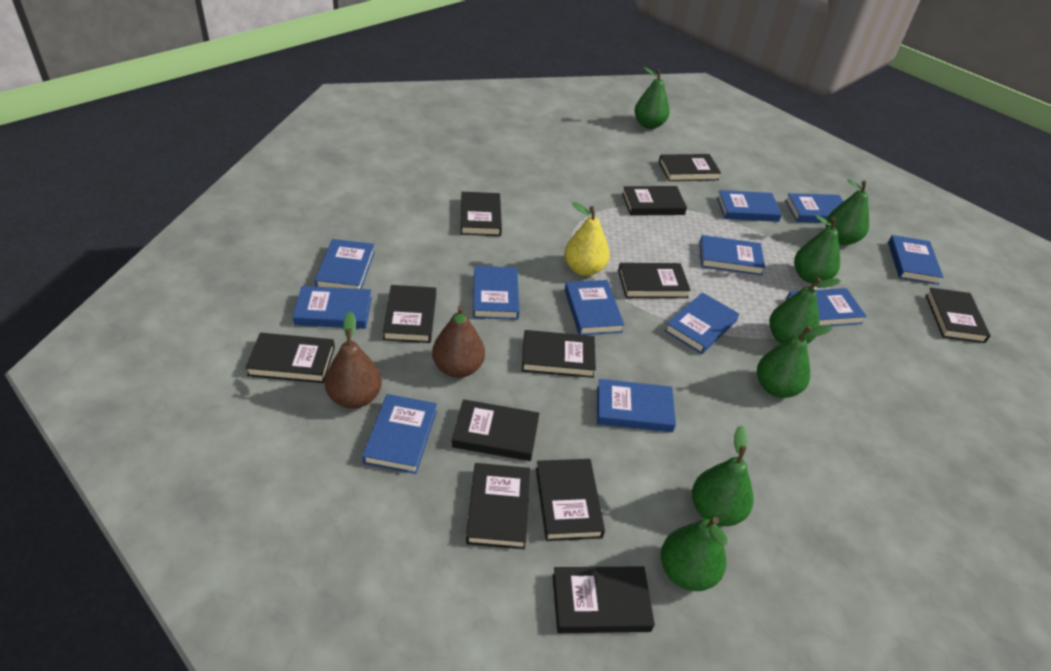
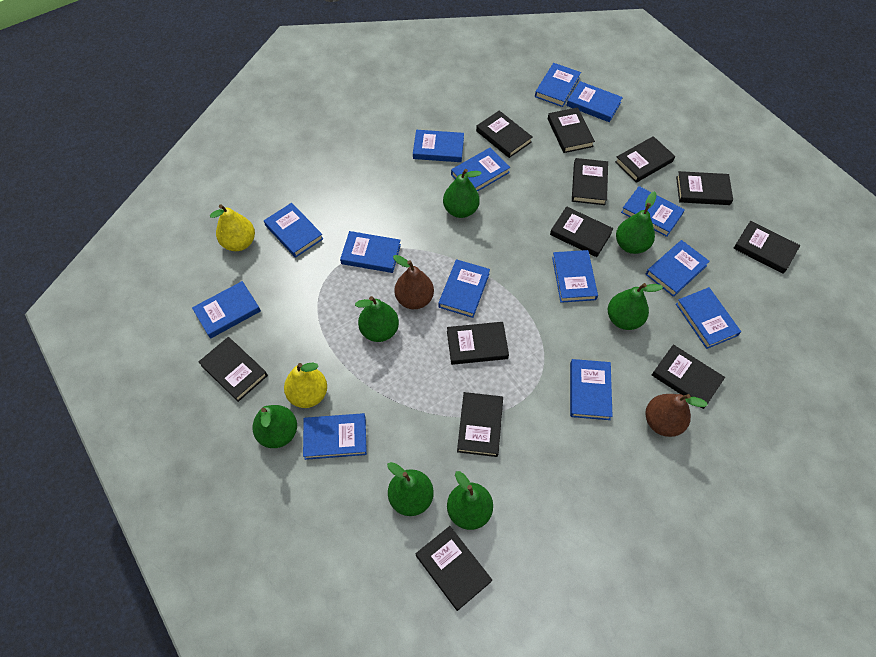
blue book: 12 -> 14
yellow pear: 1 -> 2

